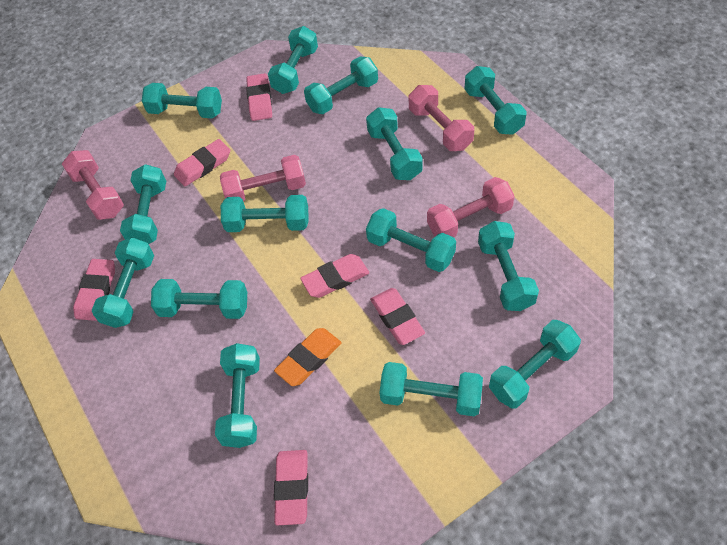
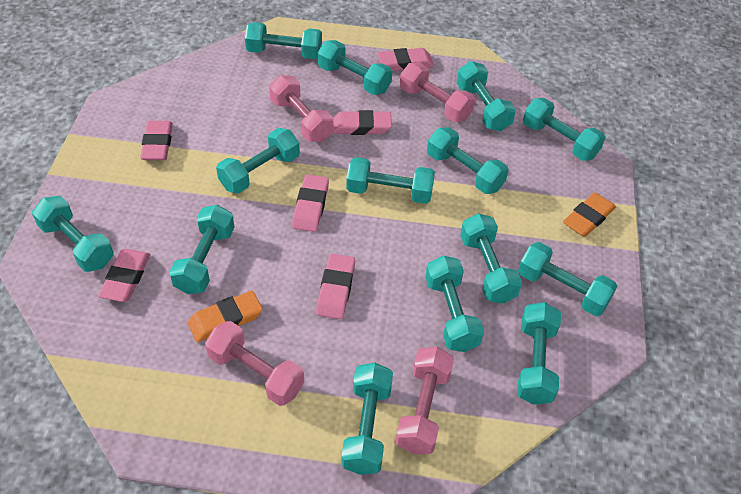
orange eraser: 1 -> 2

